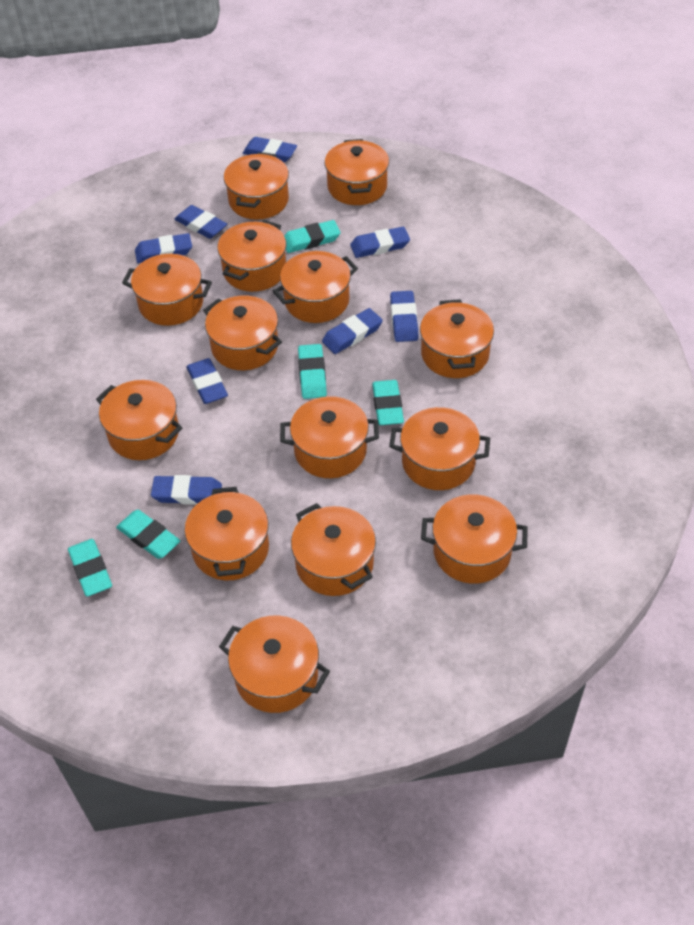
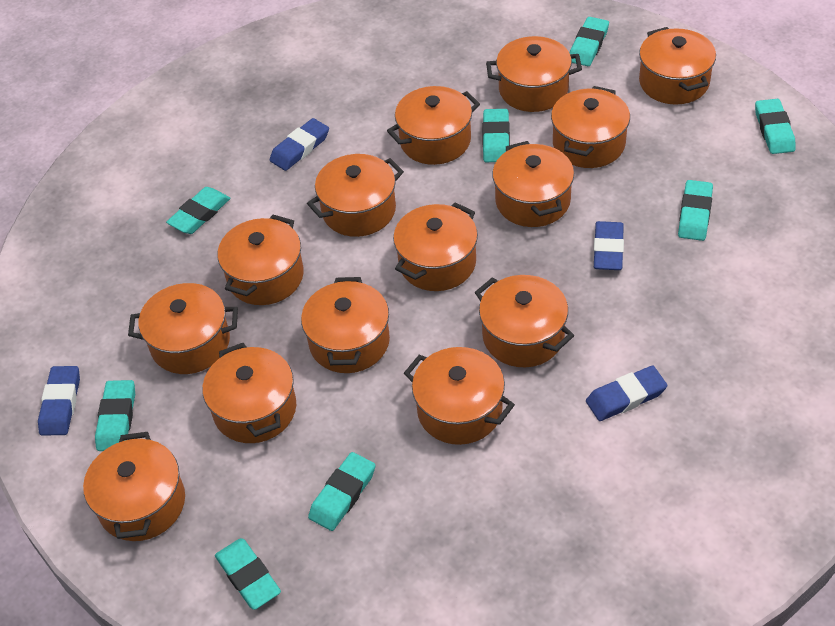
blue eraser: 8 -> 4
turquoise eraser: 5 -> 8

